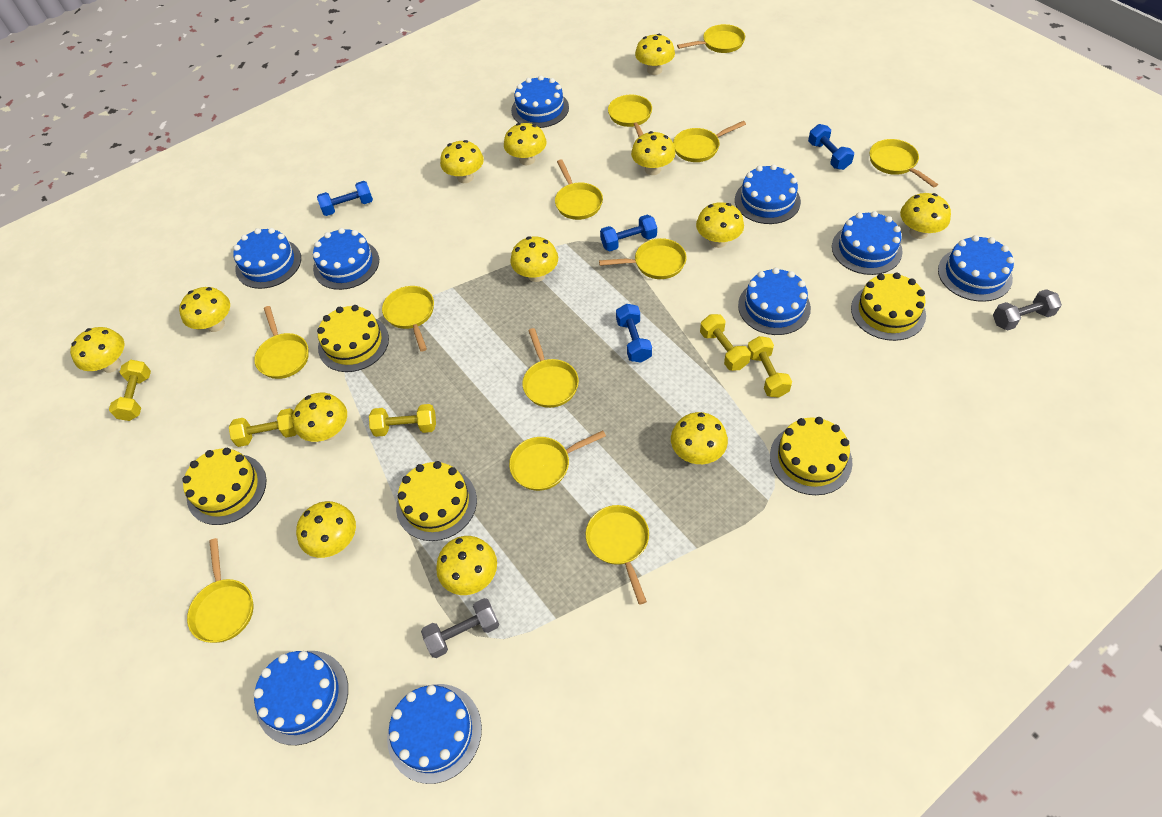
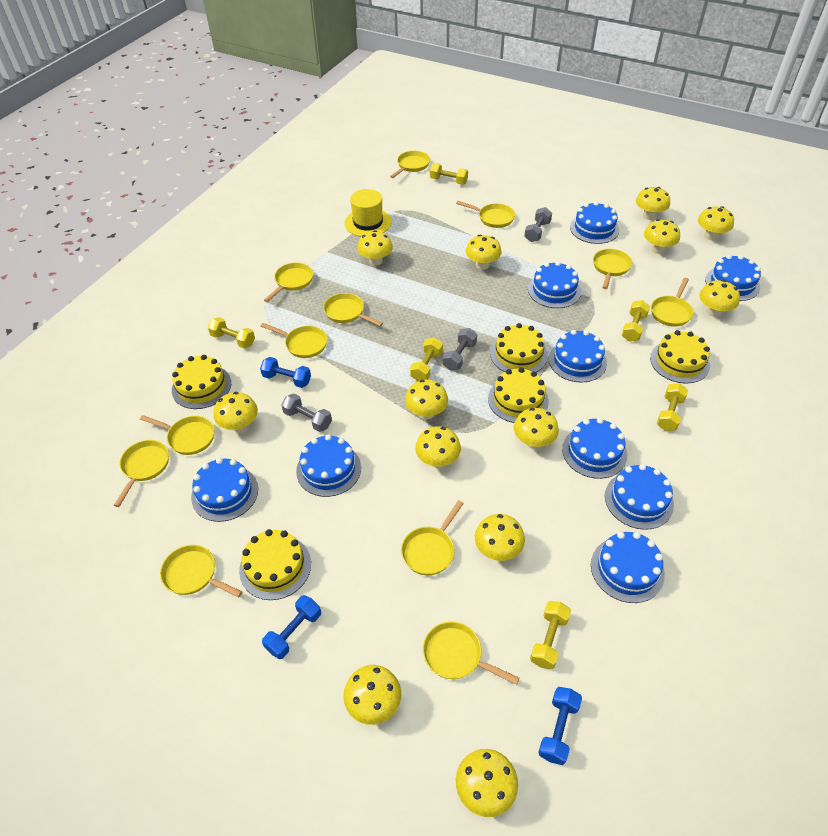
blue dumbbell: 4 -> 3
grey dumbbell: 2 -> 3
yellow dumbbell: 5 -> 6
yellow hat: 0 -> 1

